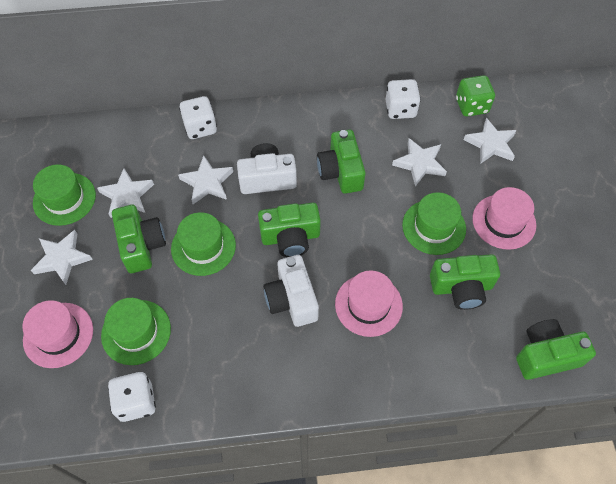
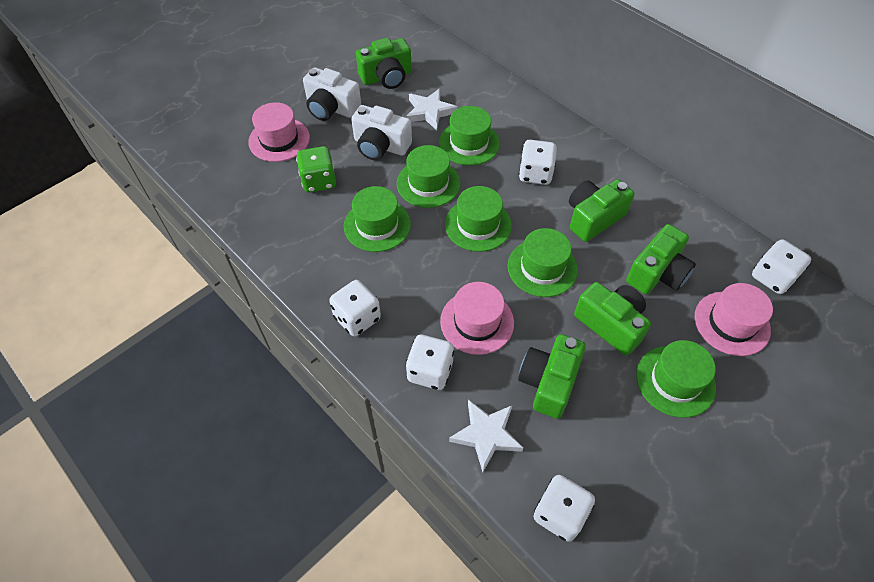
green hat: 4 -> 6
white dice: 3 -> 5
white star: 5 -> 2

